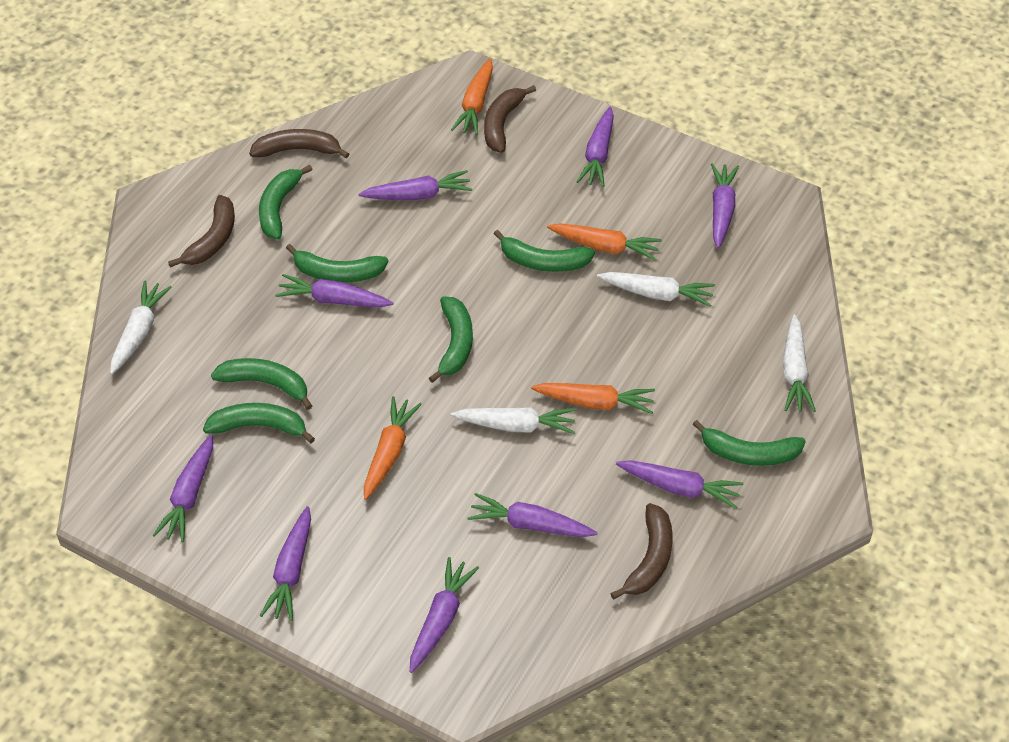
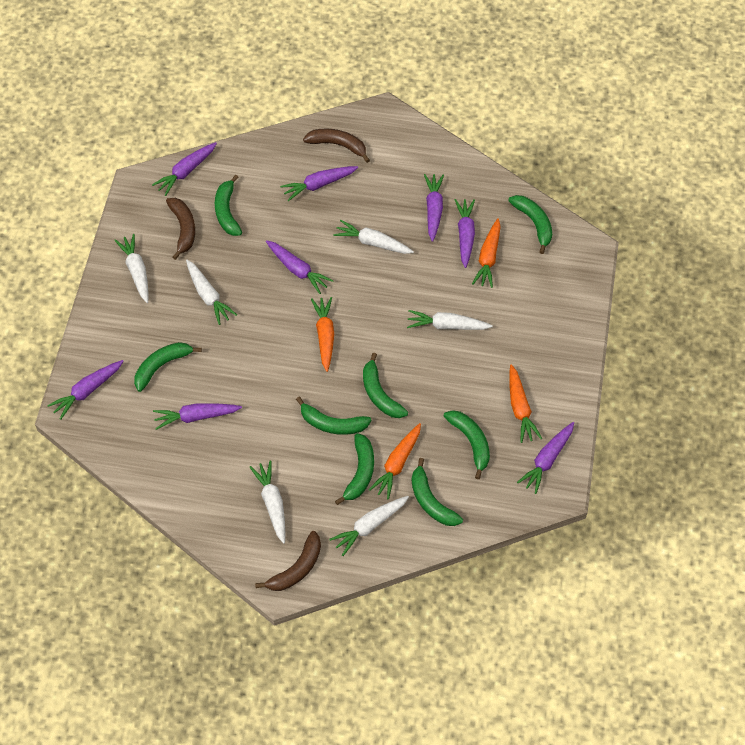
brown banana: 4 -> 3
green banana: 7 -> 8
purple carrot: 9 -> 8
white carrot: 4 -> 6

